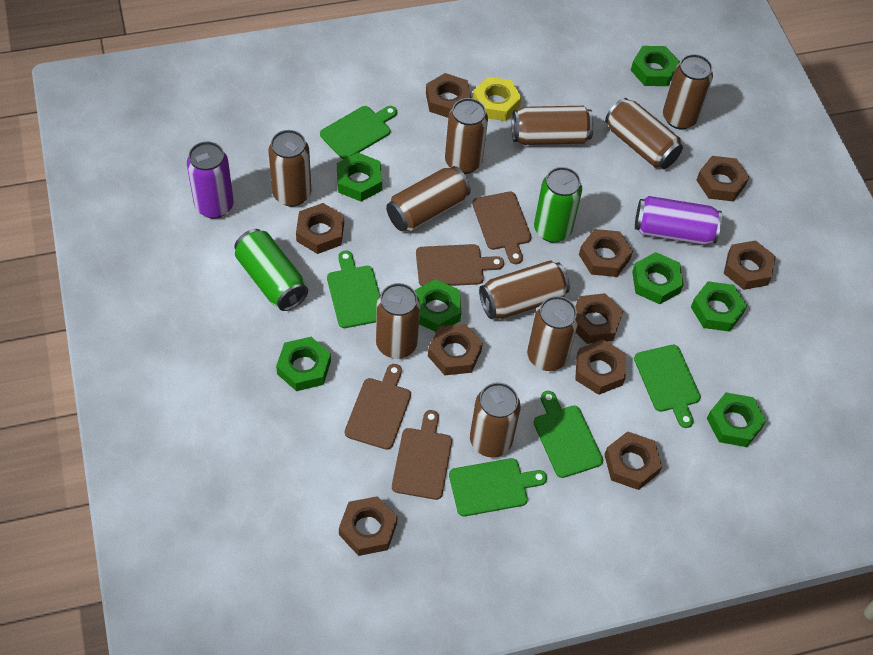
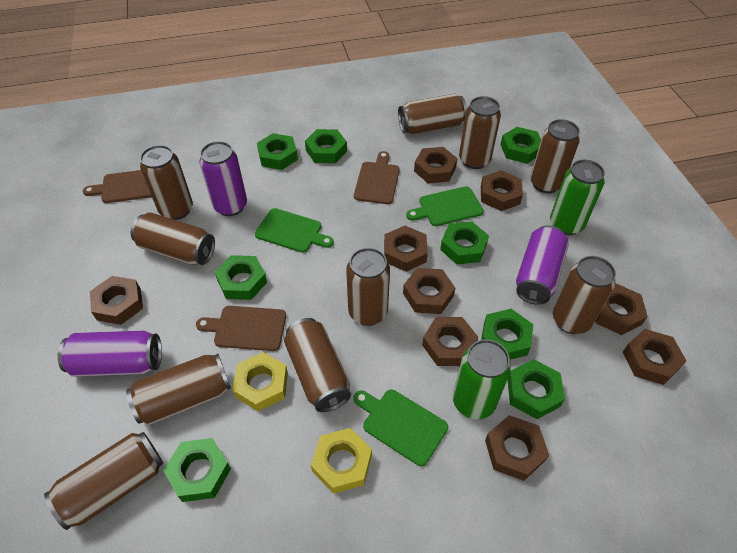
brown cutting board: 4 -> 3
brown nut: 10 -> 9
green cutting board: 5 -> 3
green nut: 7 -> 8
purple can: 2 -> 3
yellow nut: 1 -> 2

